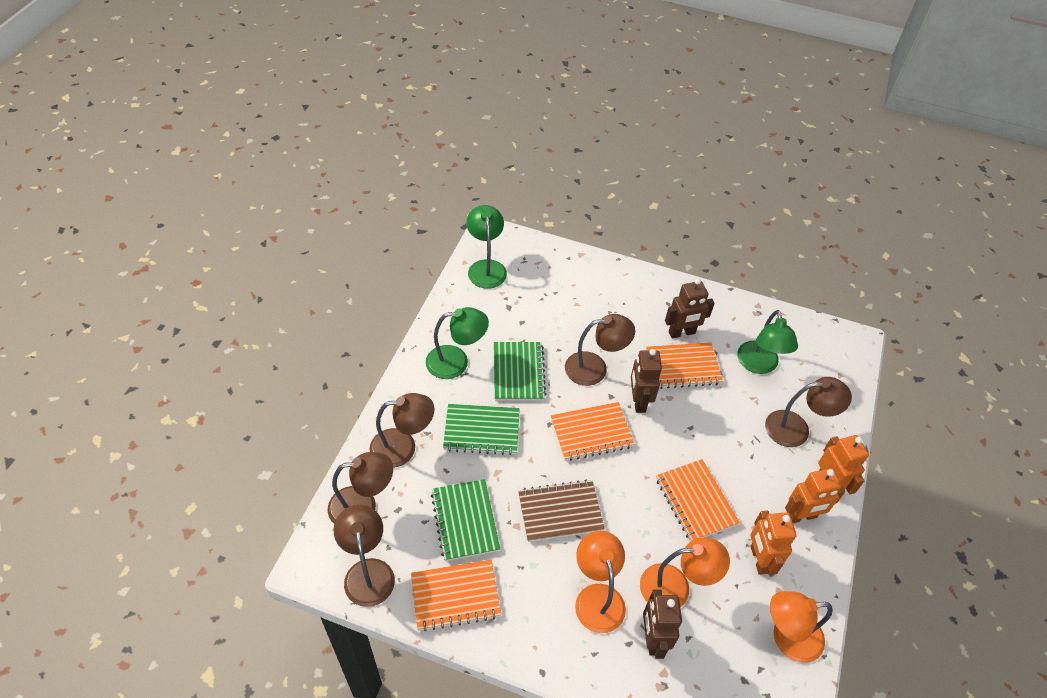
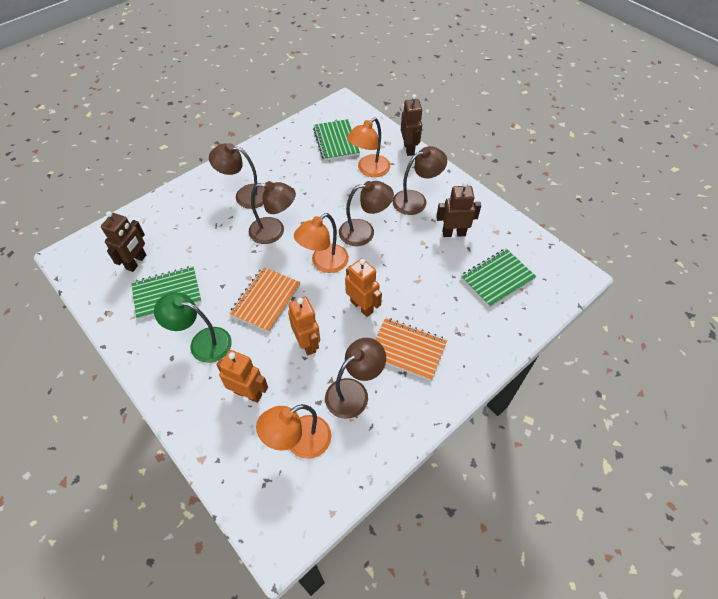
brown notebook: 1 -> 0
green lamp: 3 -> 1
orange notebook: 4 -> 2

